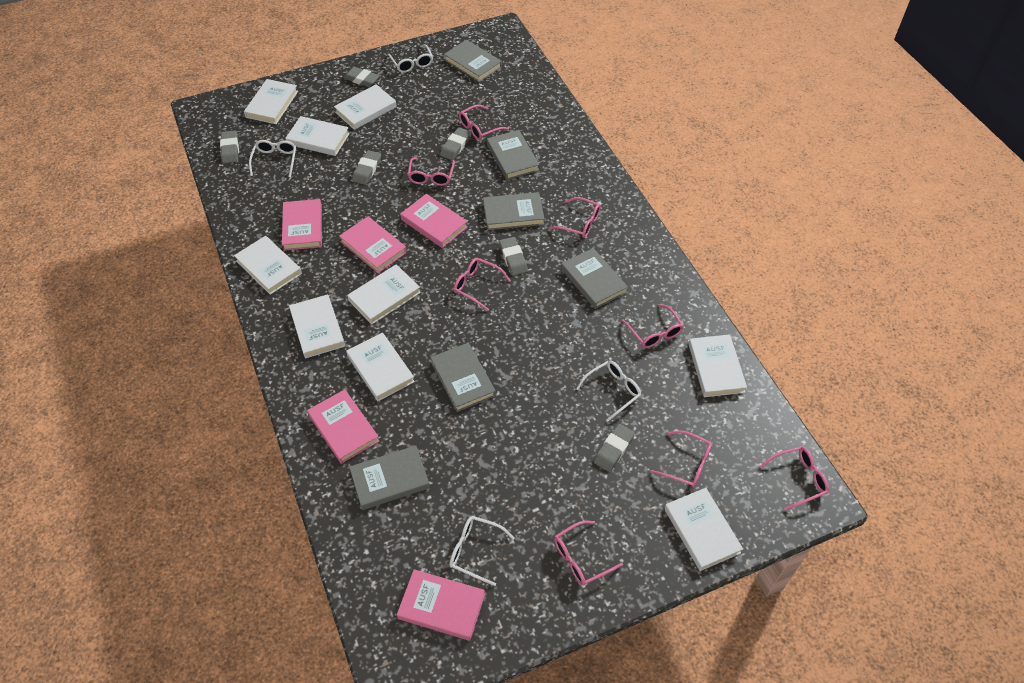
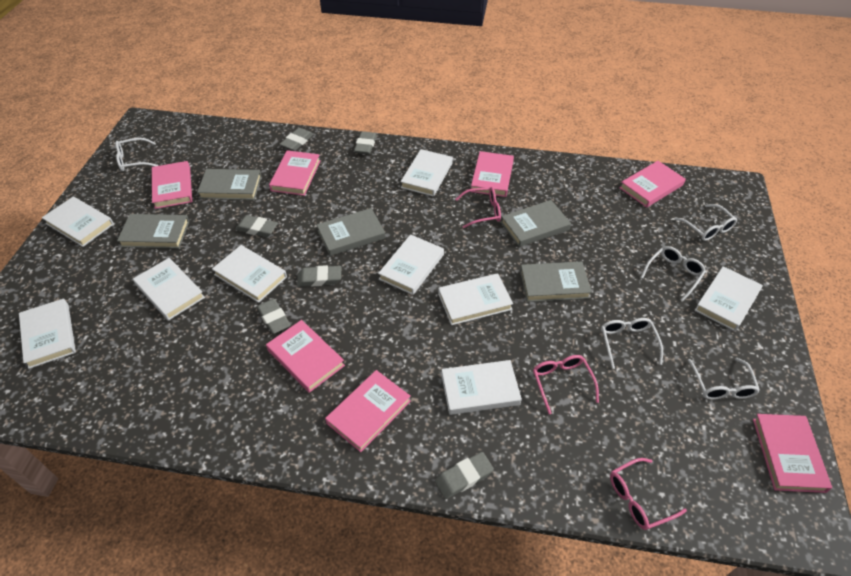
grey book: 6 -> 5
pink book: 5 -> 7
pink glasses: 8 -> 3
white glasses: 4 -> 5

